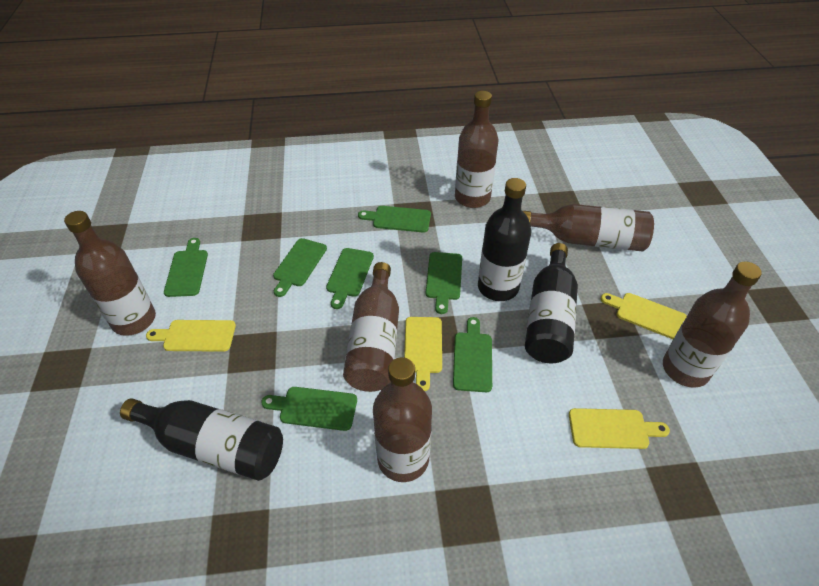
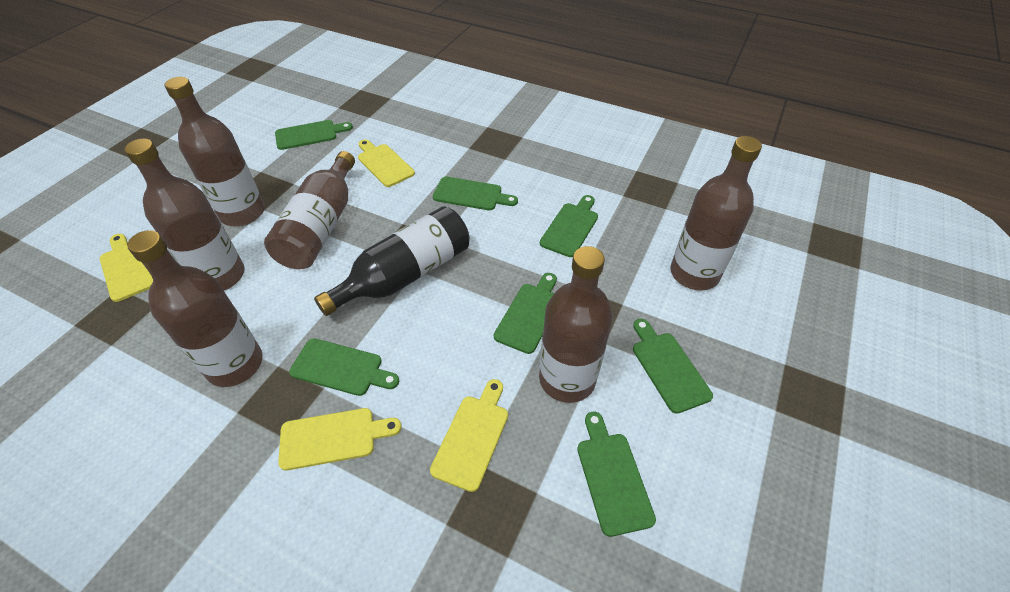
black bottle: 3 -> 1

